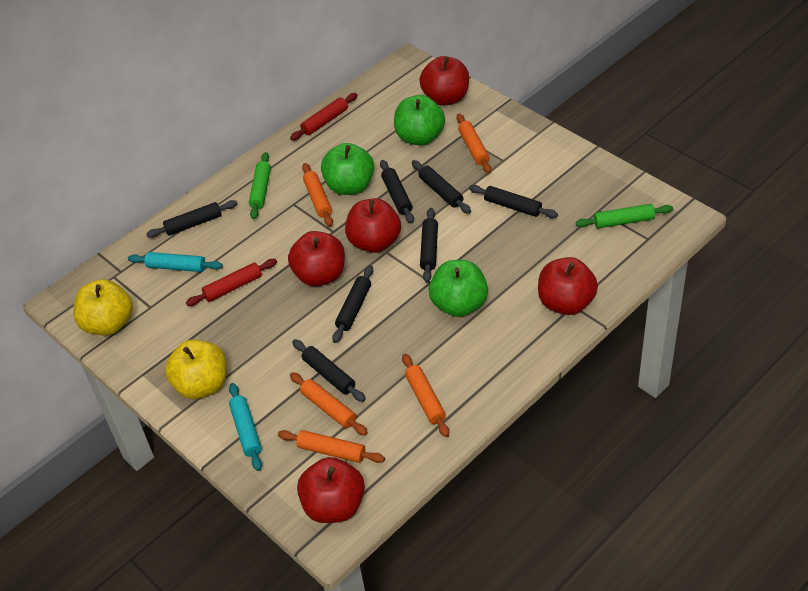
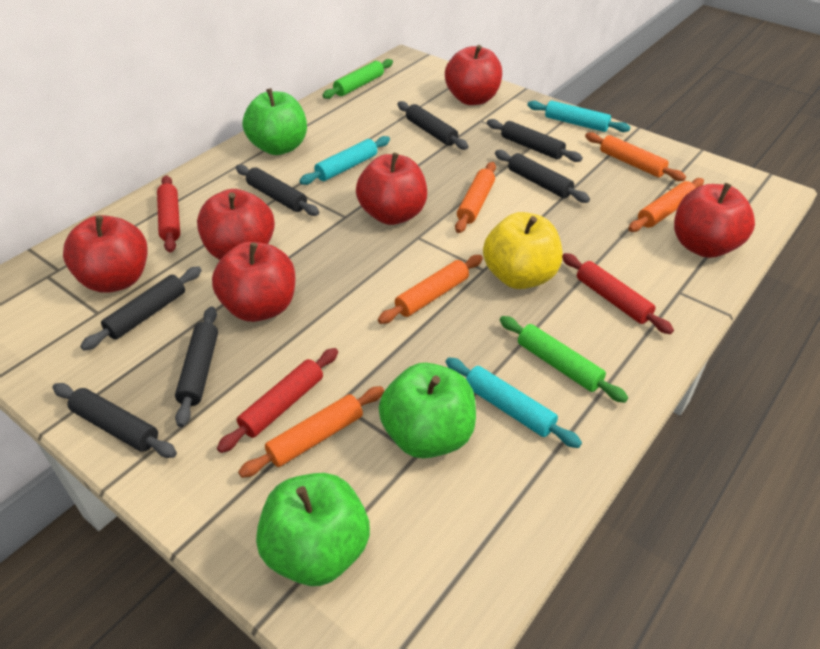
red apple: 5 -> 6
red rolling pin: 2 -> 3
turquoise rolling pin: 2 -> 3
yellow apple: 2 -> 1

